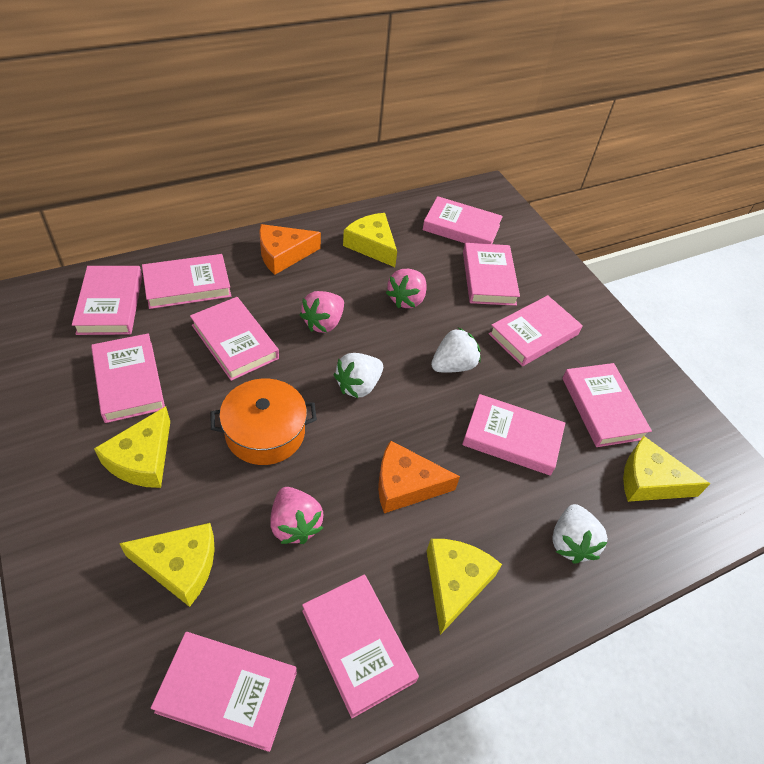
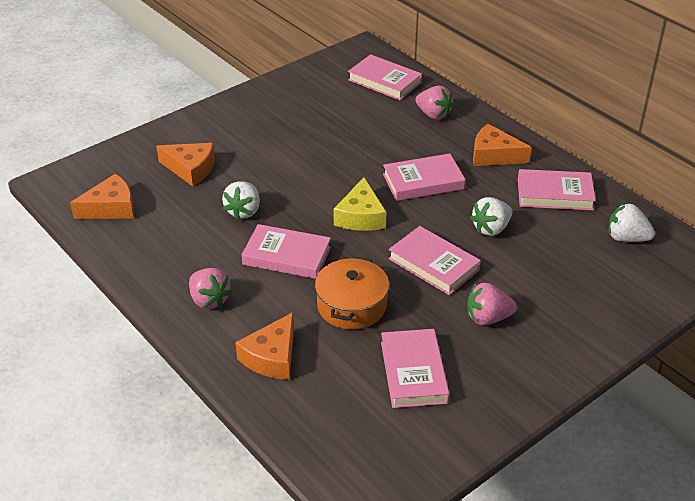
orange cheese: 2 -> 4
pink book: 11 -> 6
yellow cheese: 5 -> 1

